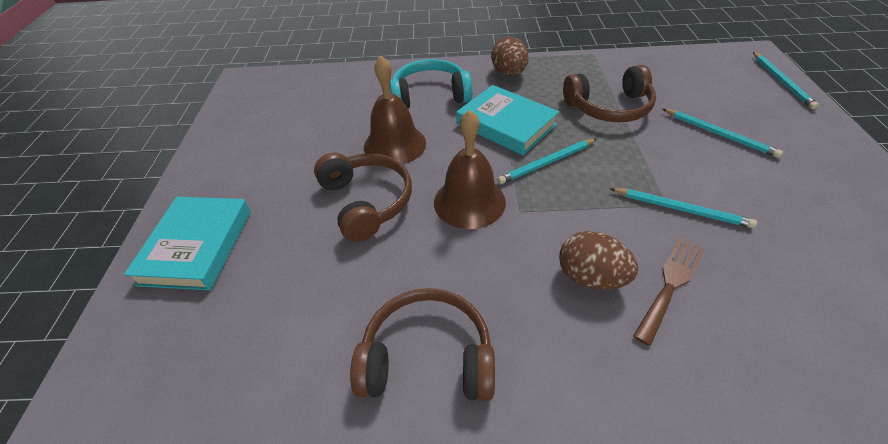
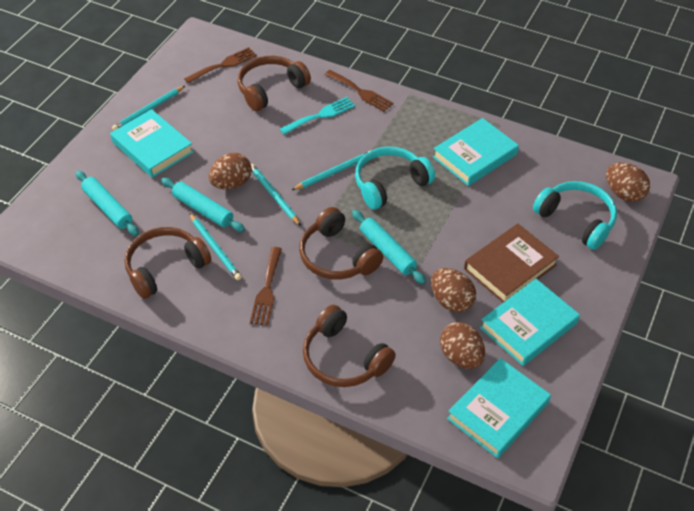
brown bell: 2 -> 0
brown book: 0 -> 1
brown egg: 2 -> 4
brown fork: 1 -> 3
brown headphones: 3 -> 4
turquoise book: 2 -> 4
turquoise fork: 0 -> 1
turquoise headphones: 1 -> 2
turquoise rolling pin: 0 -> 3

